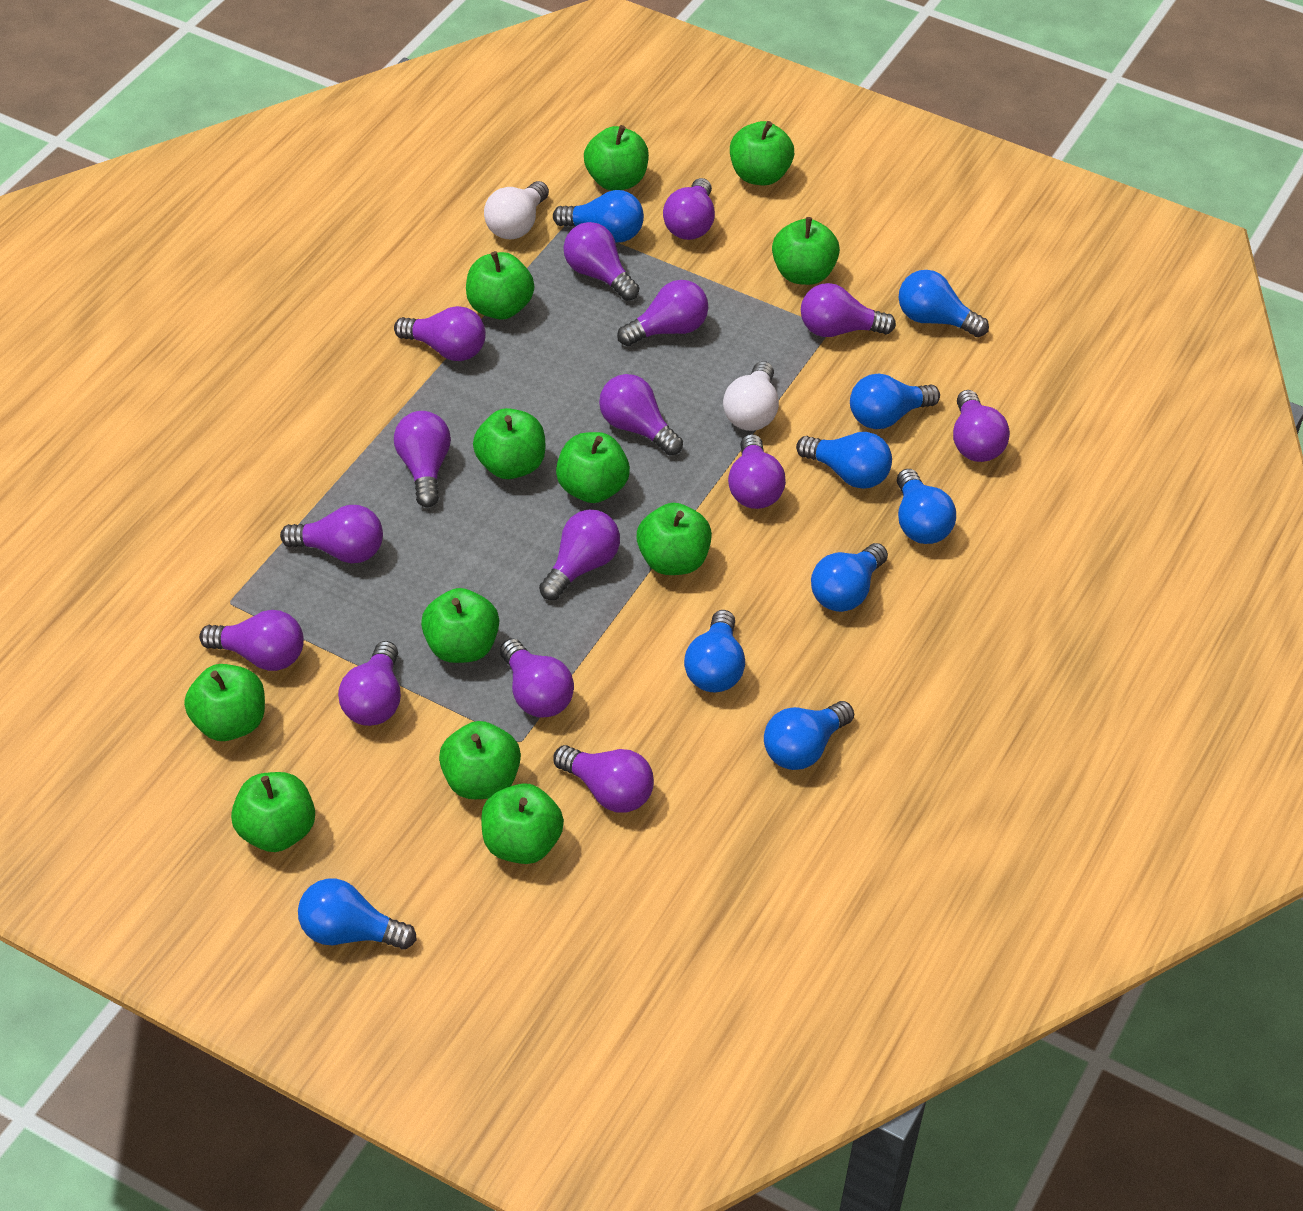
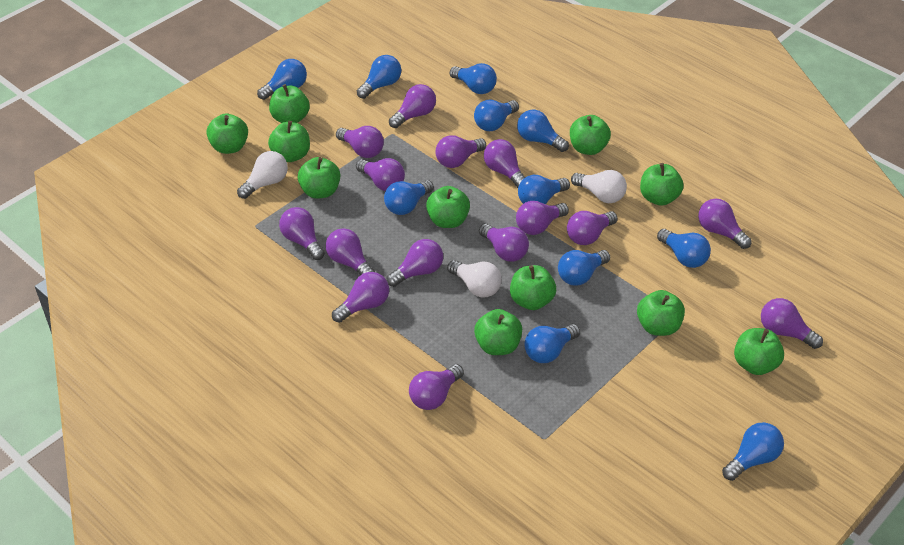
blue light bulb: 9 -> 11
green apple: 12 -> 11
white light bulb: 2 -> 3

